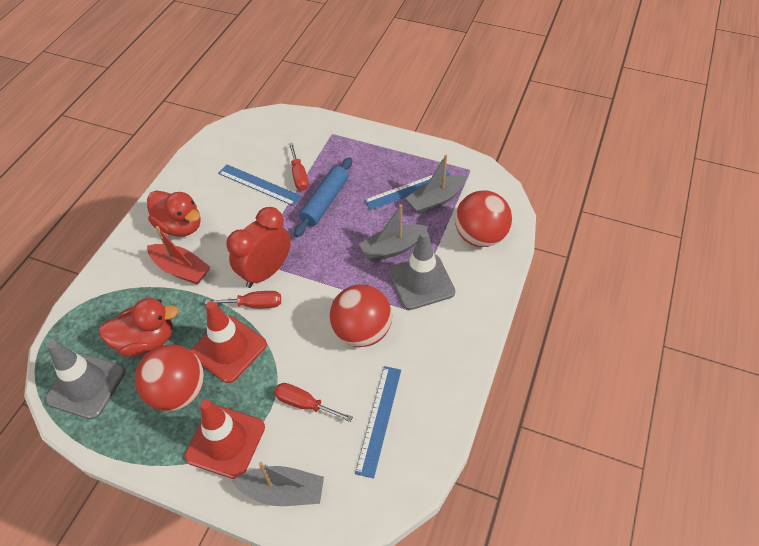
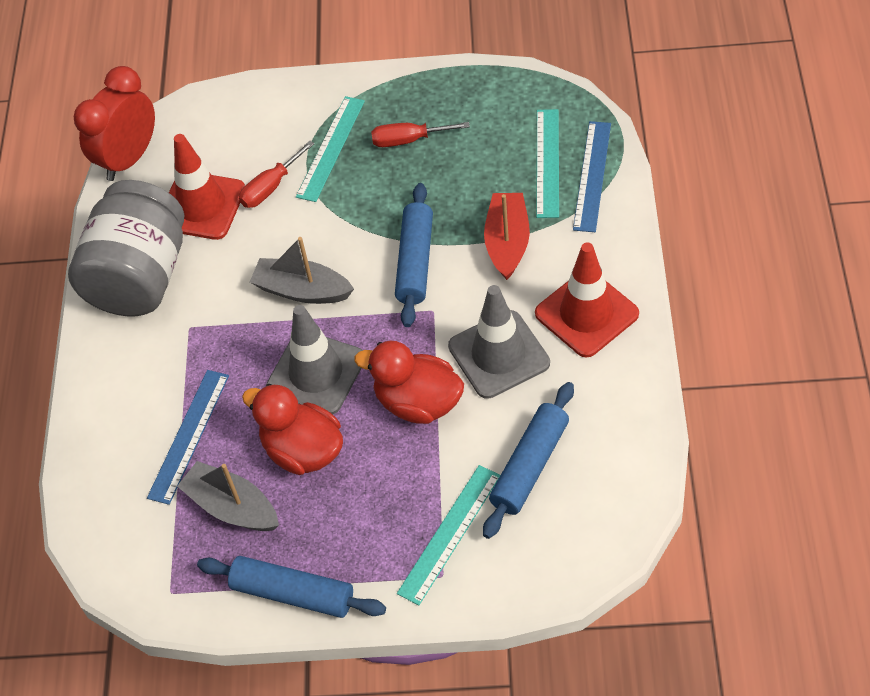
blue rolling pin: 1 -> 3
blue ruler: 3 -> 2
grey boat: 3 -> 2
grey jar: 0 -> 1
red ball: 3 -> 0
red screwdriver: 3 -> 2
turquoise ruler: 0 -> 3

